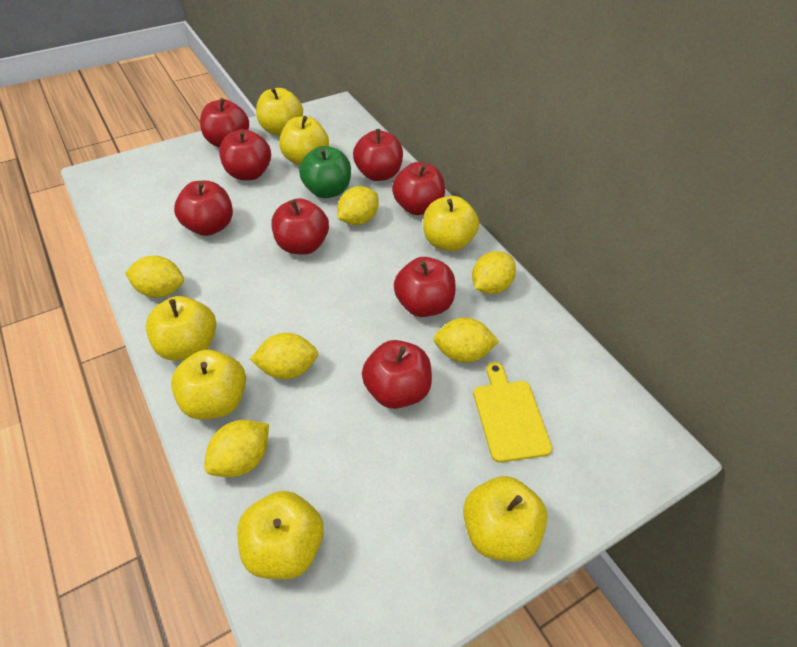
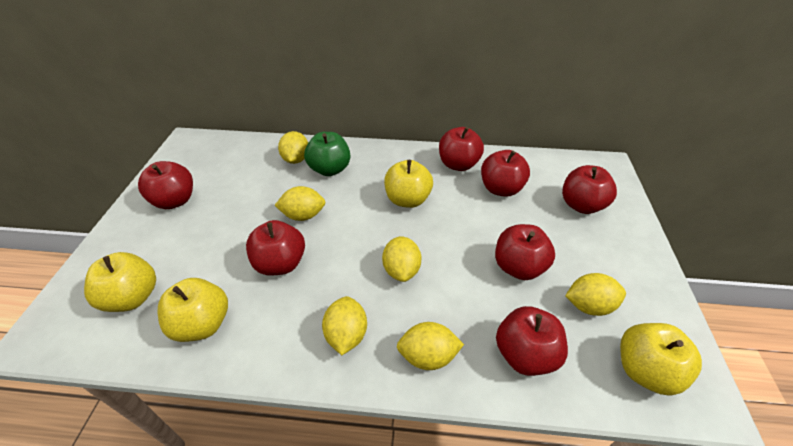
red apple: 8 -> 7
yellow apple: 7 -> 4
yellow cutting board: 1 -> 0

